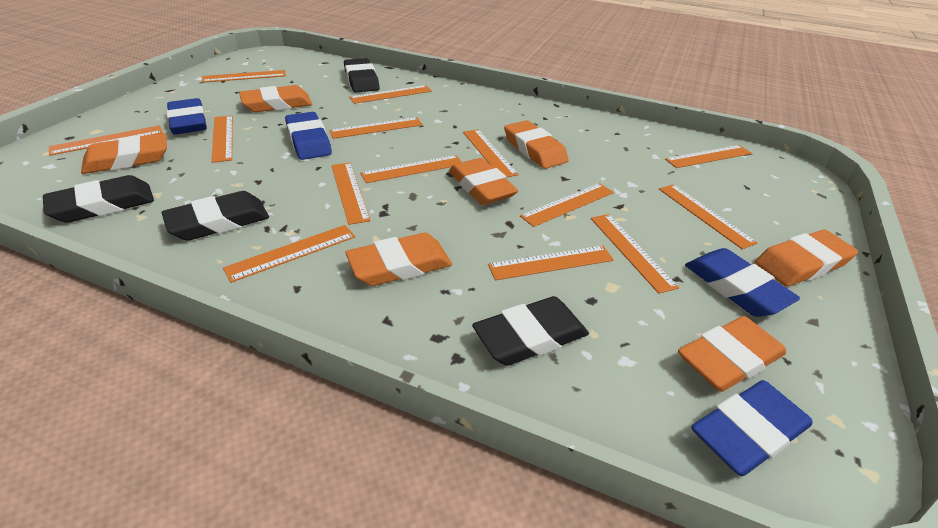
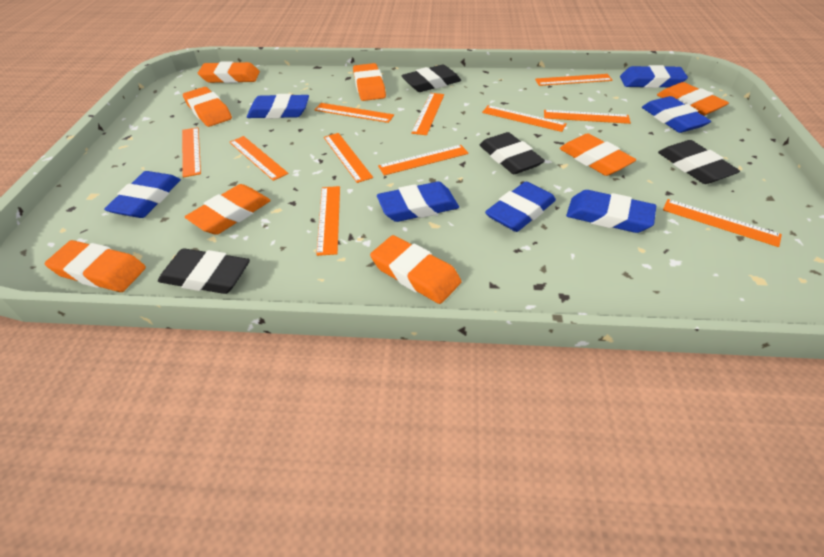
blue eraser: 4 -> 7
orange eraser: 7 -> 8
orange ruler: 14 -> 11

